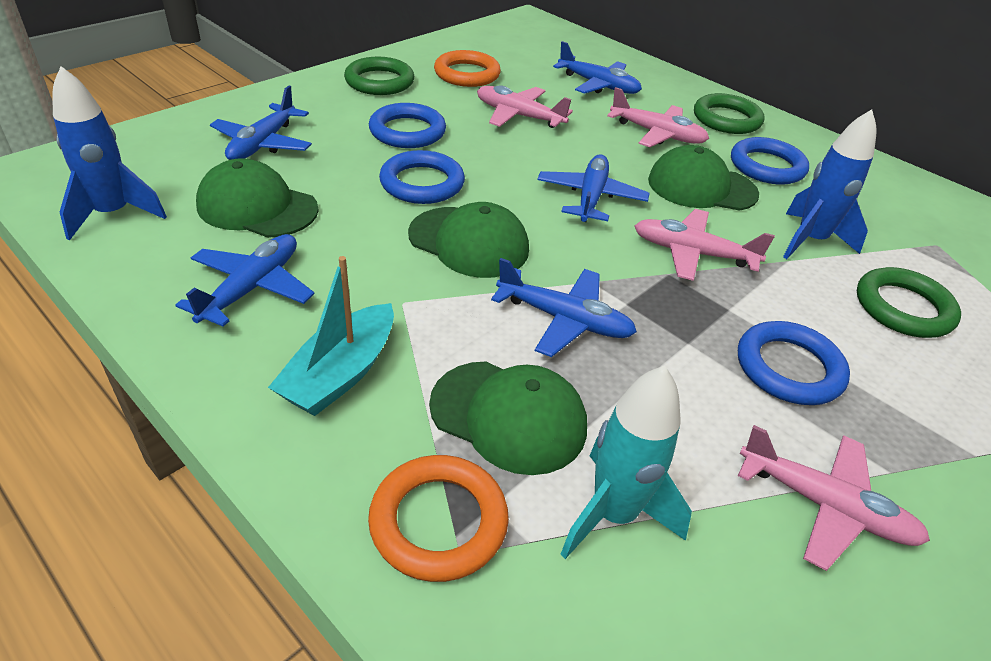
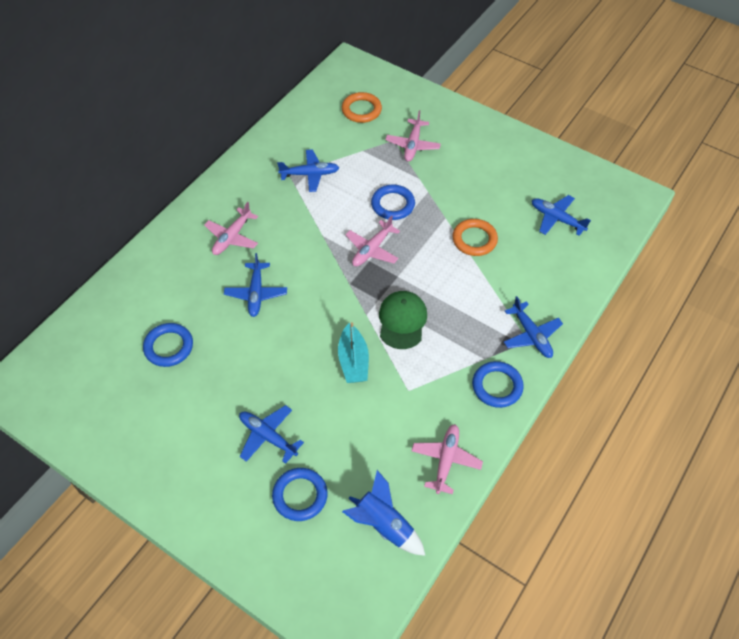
blue rocket: 2 -> 1
green cap: 4 -> 1
green ring: 3 -> 0
turquoise rocket: 1 -> 0

